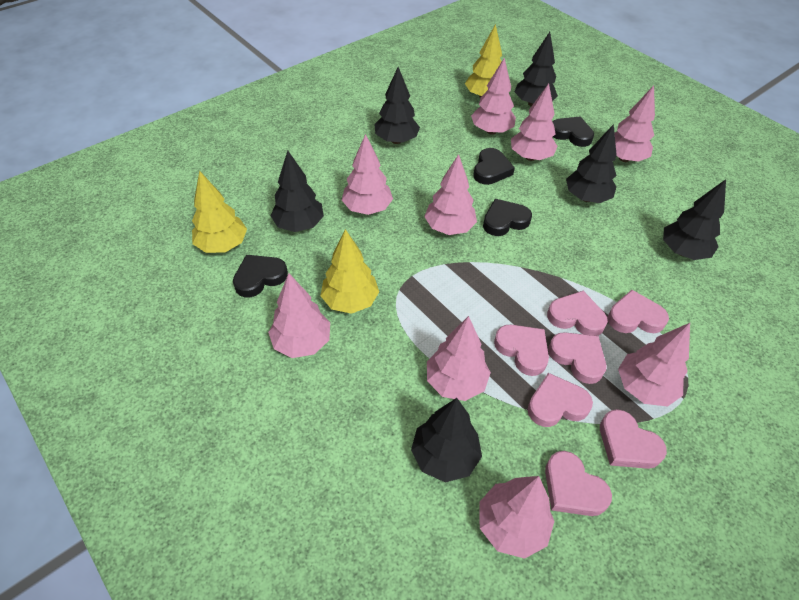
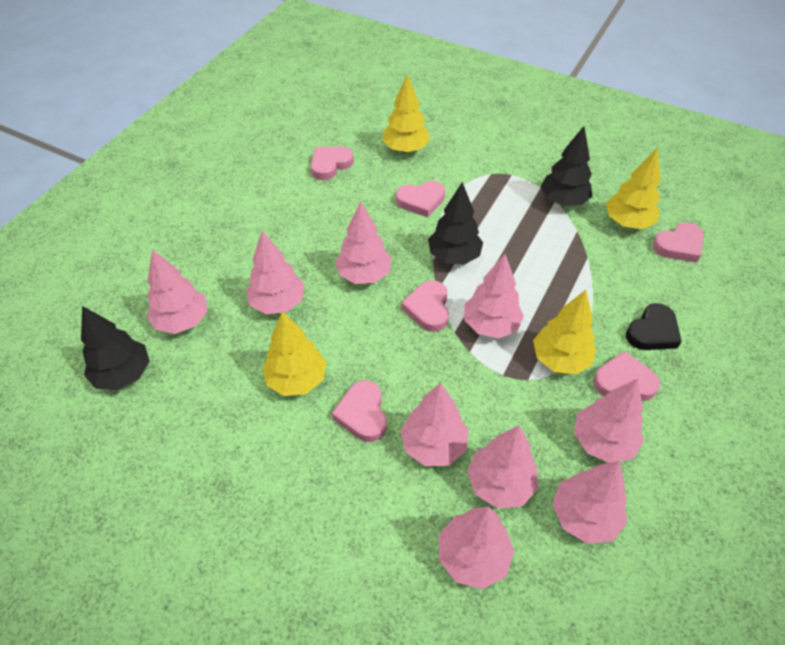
black heart: 4 -> 1
black tree: 6 -> 3
pink heart: 7 -> 6
yellow tree: 3 -> 4

